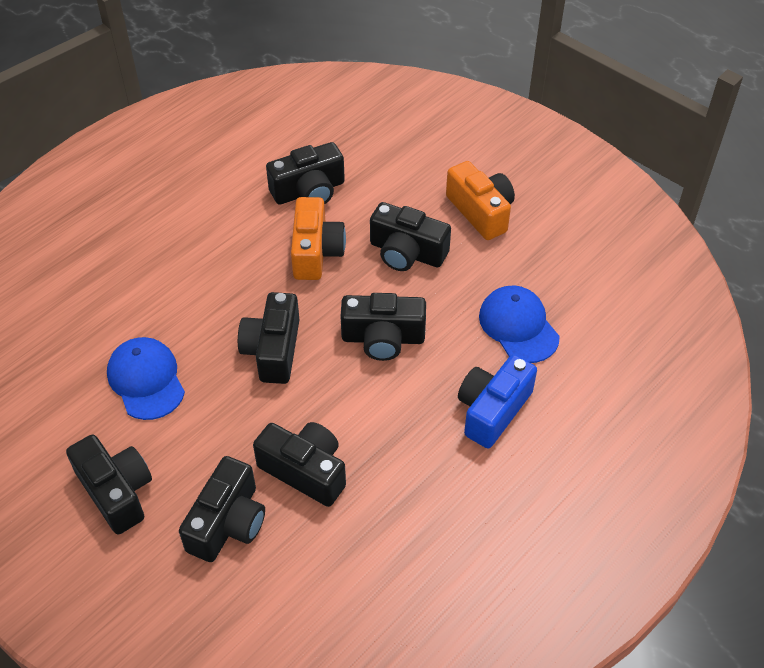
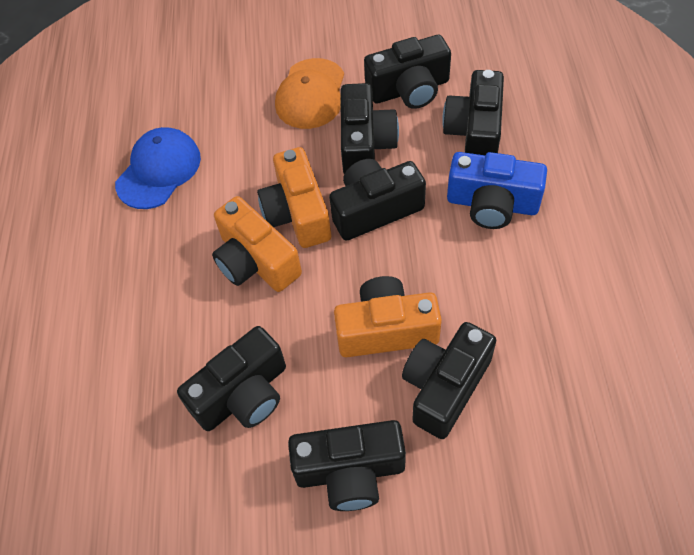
blue cap: 2 -> 1
orange camera: 2 -> 3
orange cap: 0 -> 1

